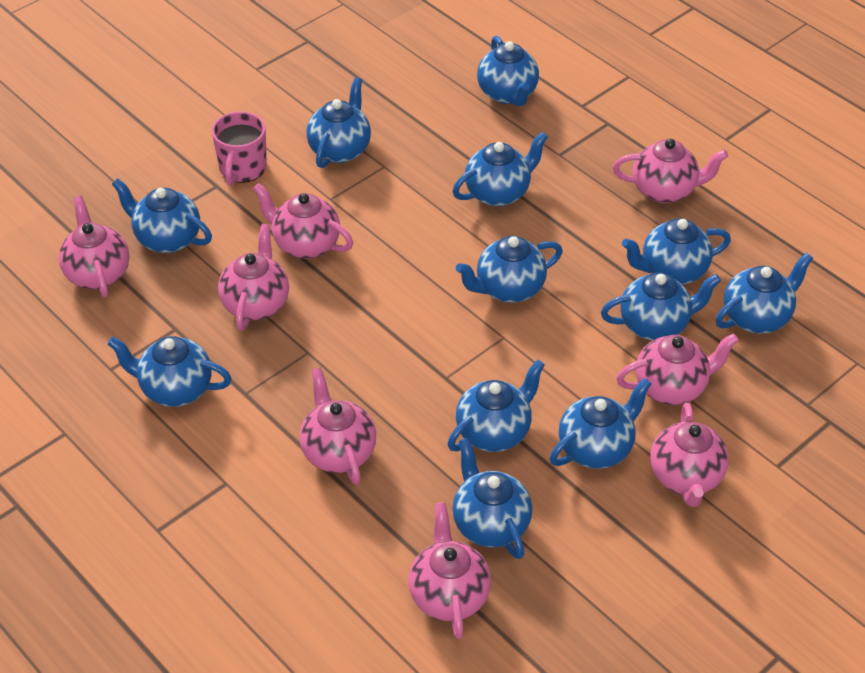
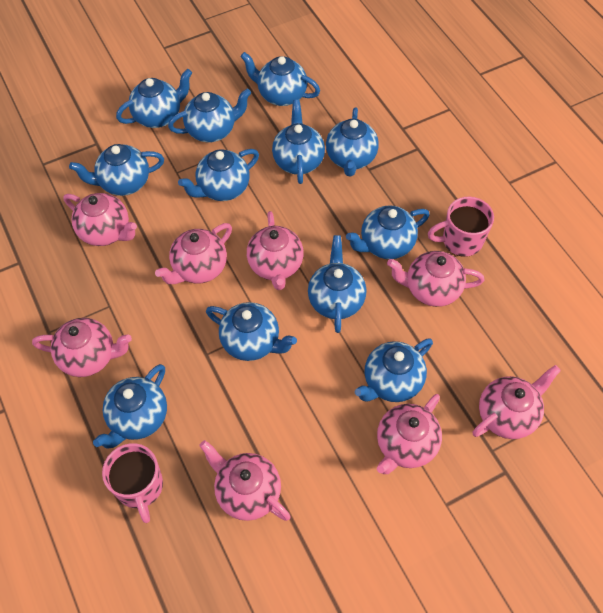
pink mug: 1 -> 2

